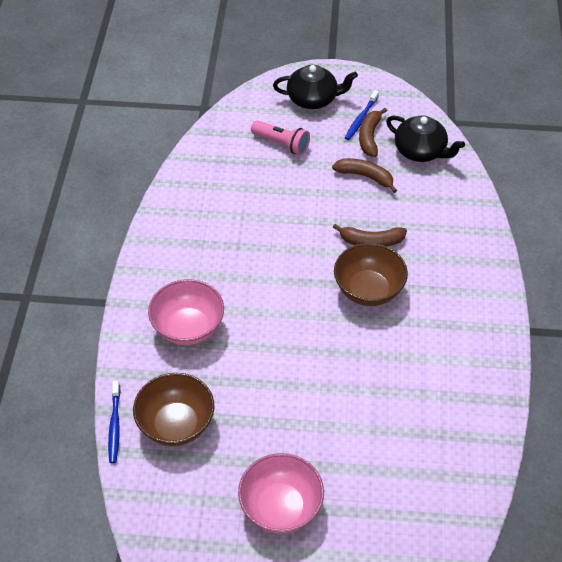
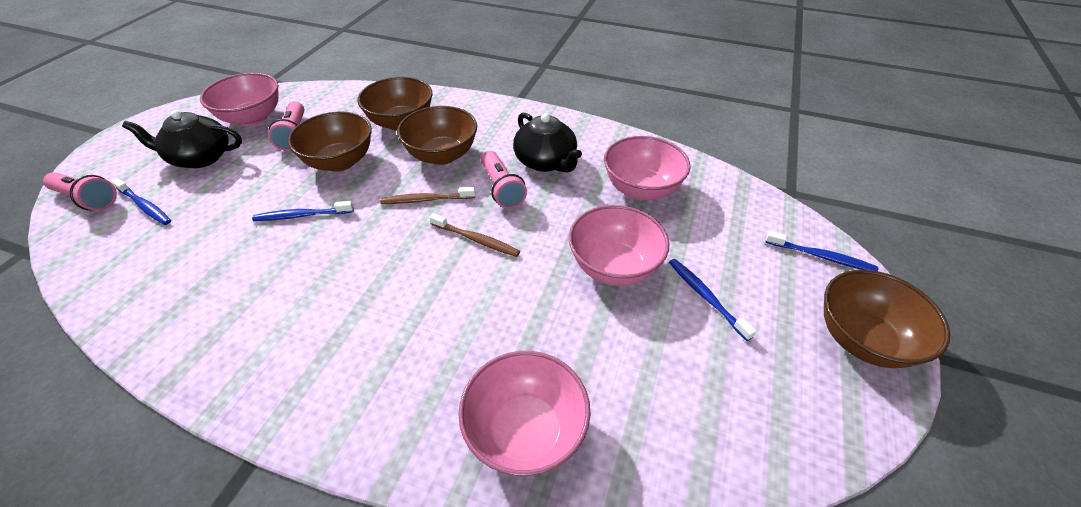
blue toothbrush: 2 -> 4
brown banana: 3 -> 0
brown bowl: 2 -> 4
brown toothbrush: 0 -> 2
pink bowl: 2 -> 4
pink flashlight: 1 -> 3

